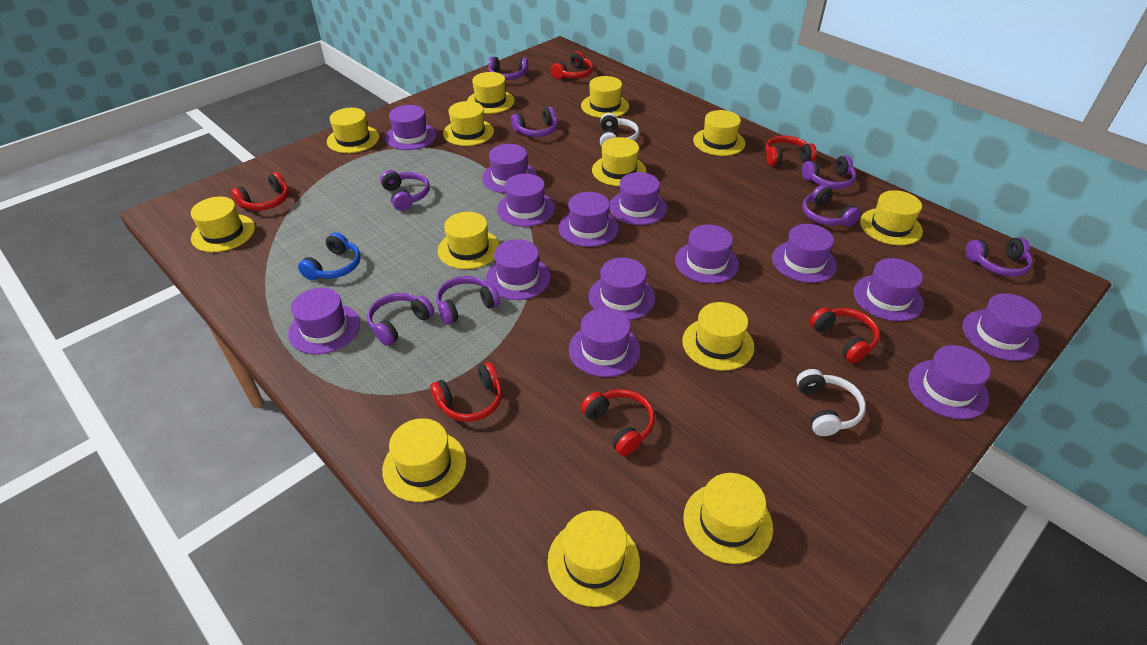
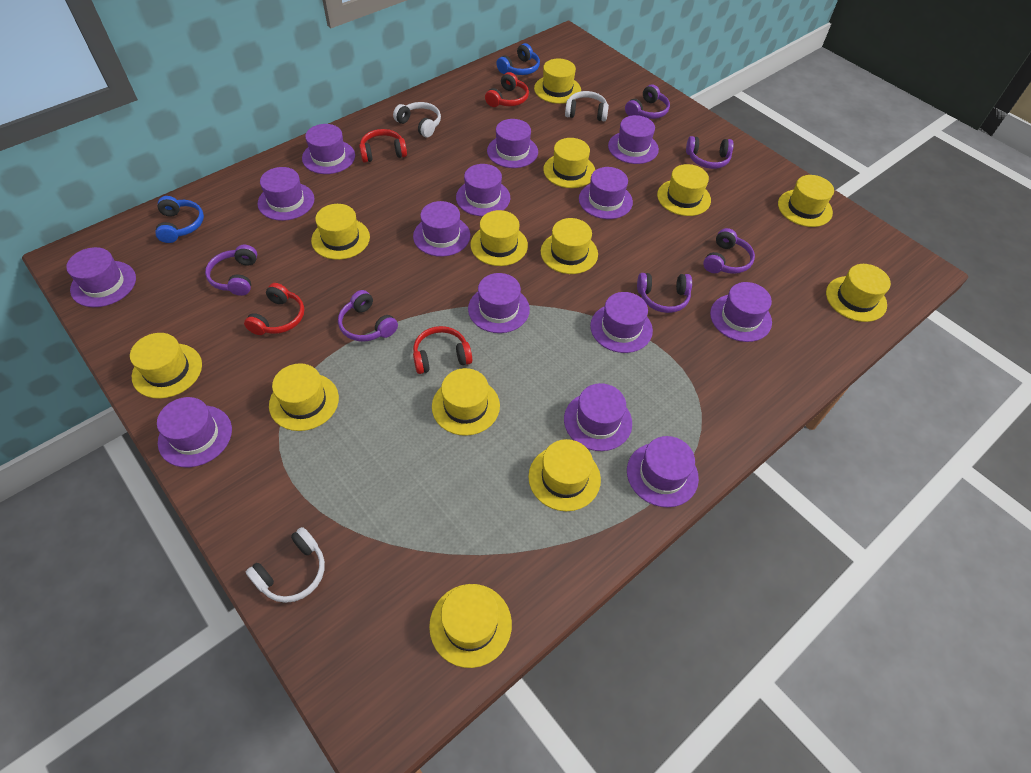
blue headphones: 1 -> 2
purple headphones: 8 -> 6
red headphones: 6 -> 4
white headphones: 2 -> 3

